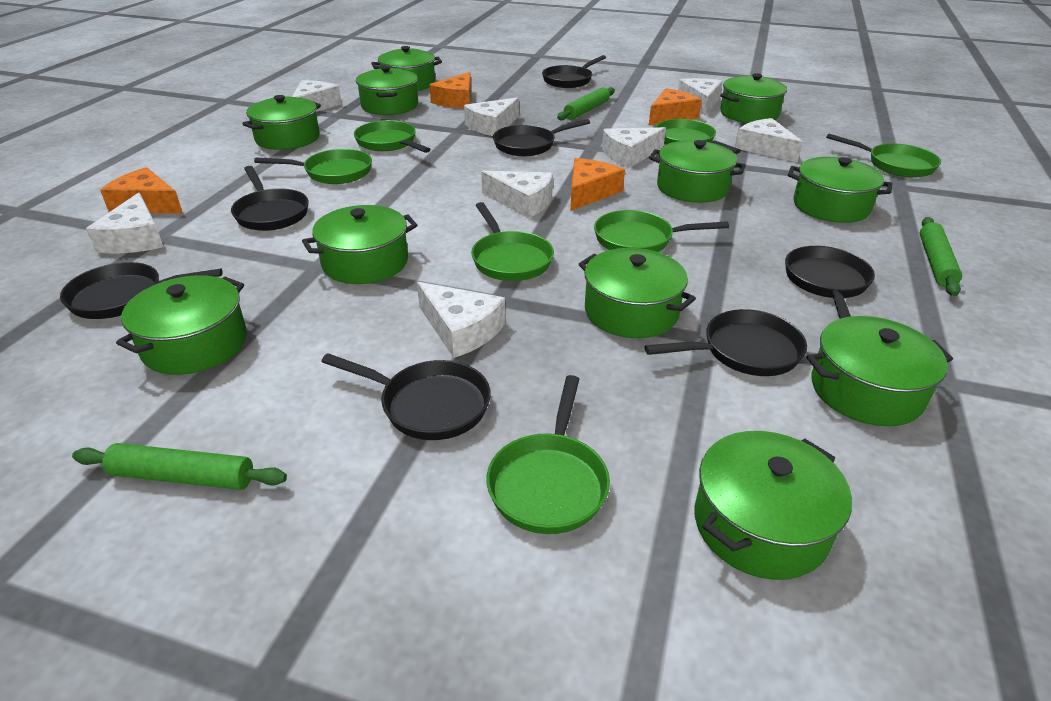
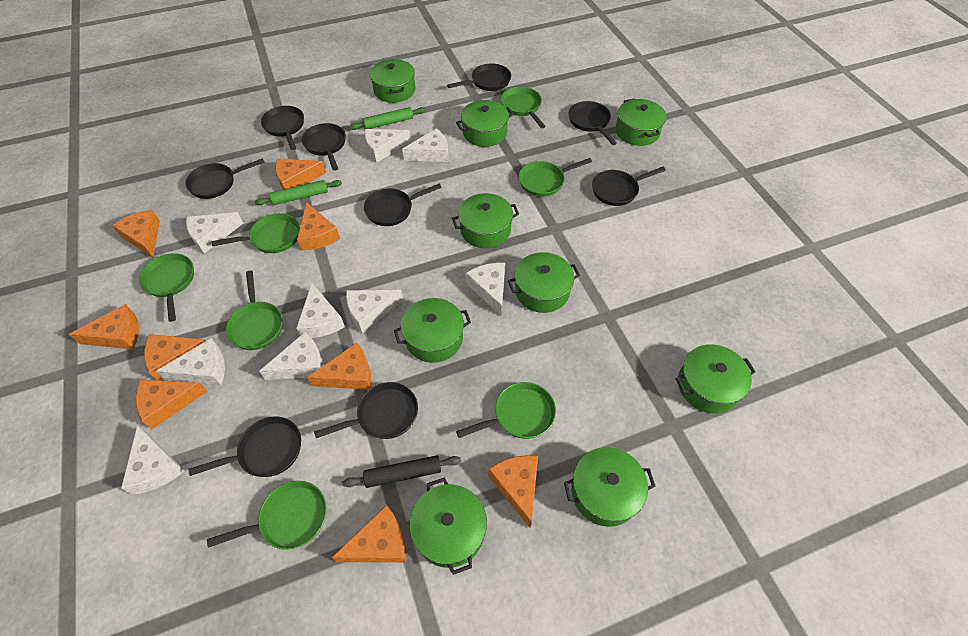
black pan: 7 -> 9
black rolling pin: 0 -> 1
green pot: 11 -> 9
green rolling pin: 3 -> 2
orange cheese: 4 -> 9
white cheese: 8 -> 9

